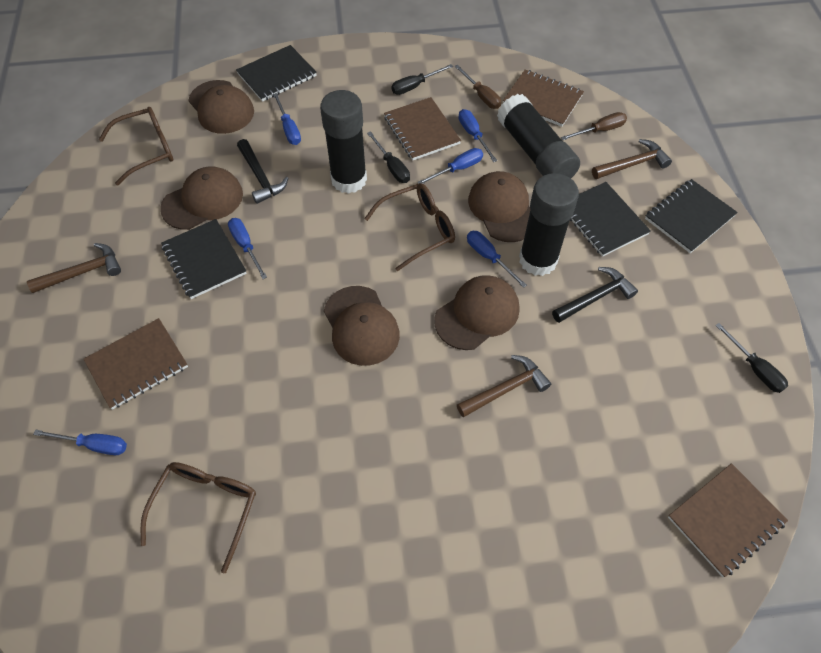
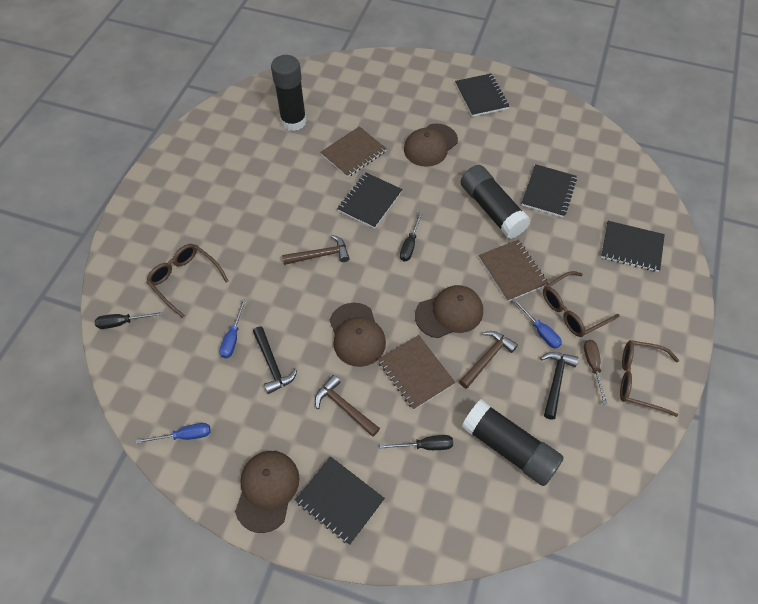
black notebook: 4 -> 5
blue screwdriver: 6 -> 3
brown cap: 5 -> 4
brown notebook: 4 -> 3
brown screwdriver: 2 -> 1

